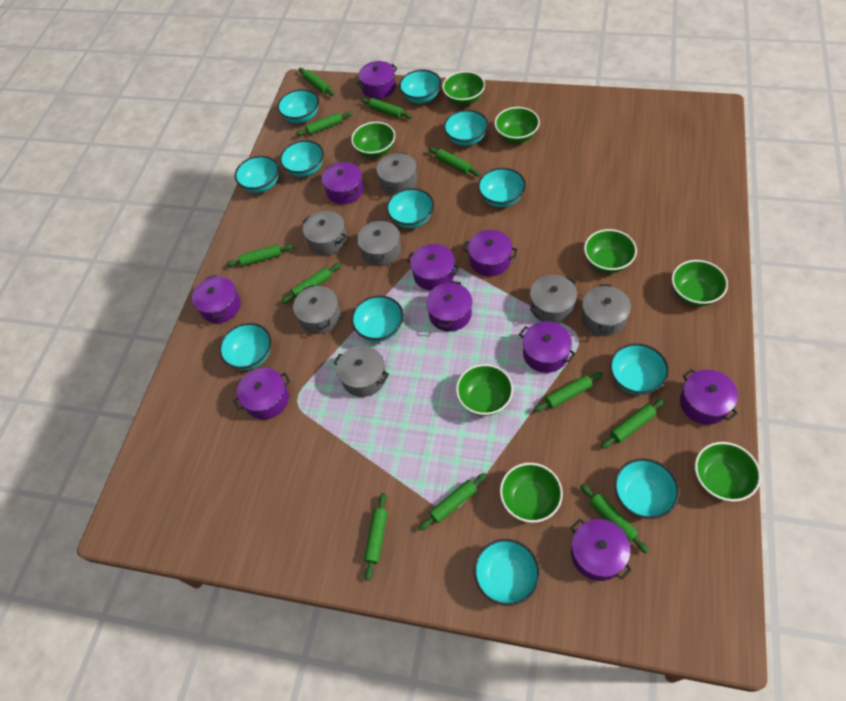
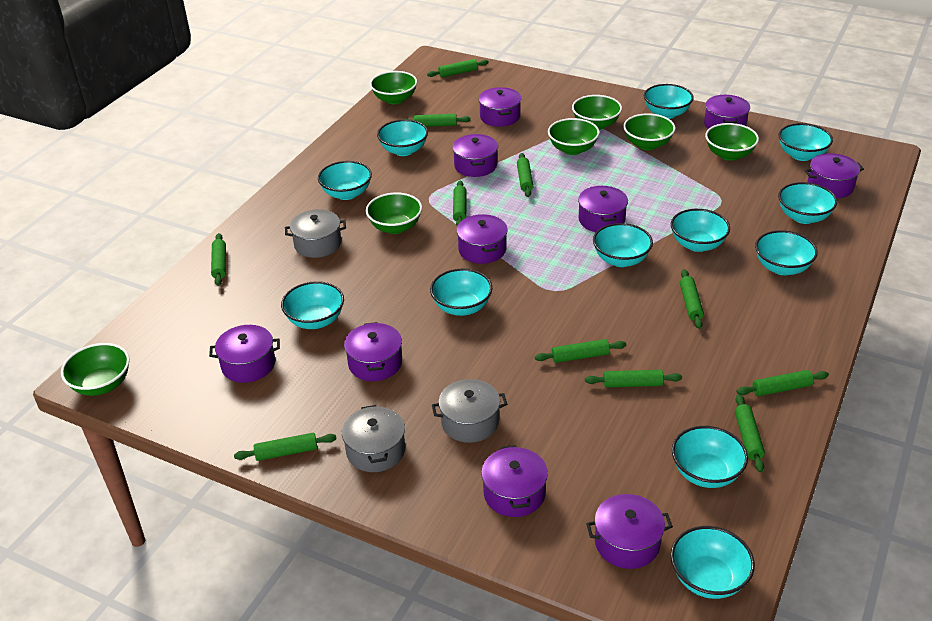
green bowl: 8 -> 7
grey pot: 7 -> 3

